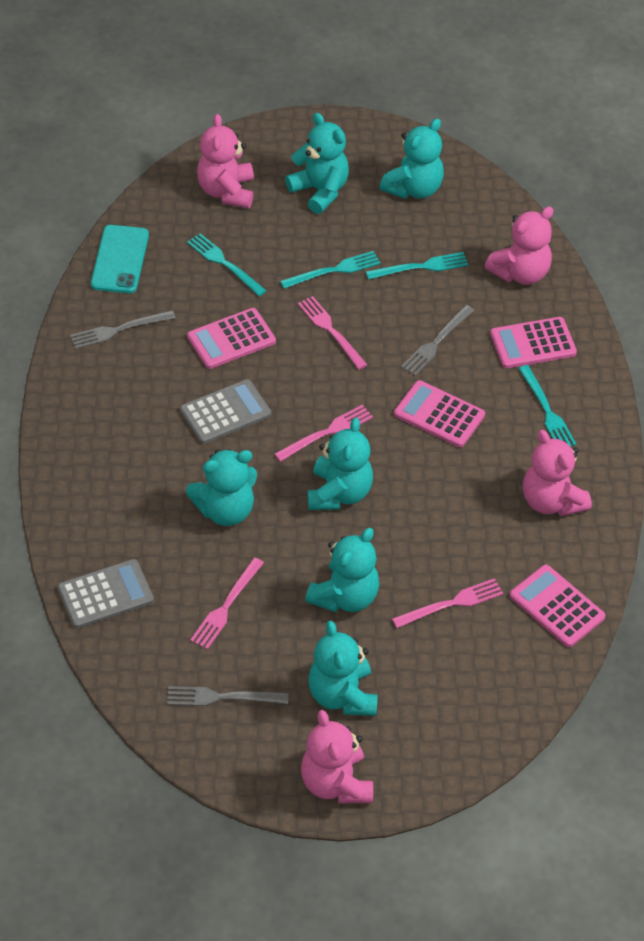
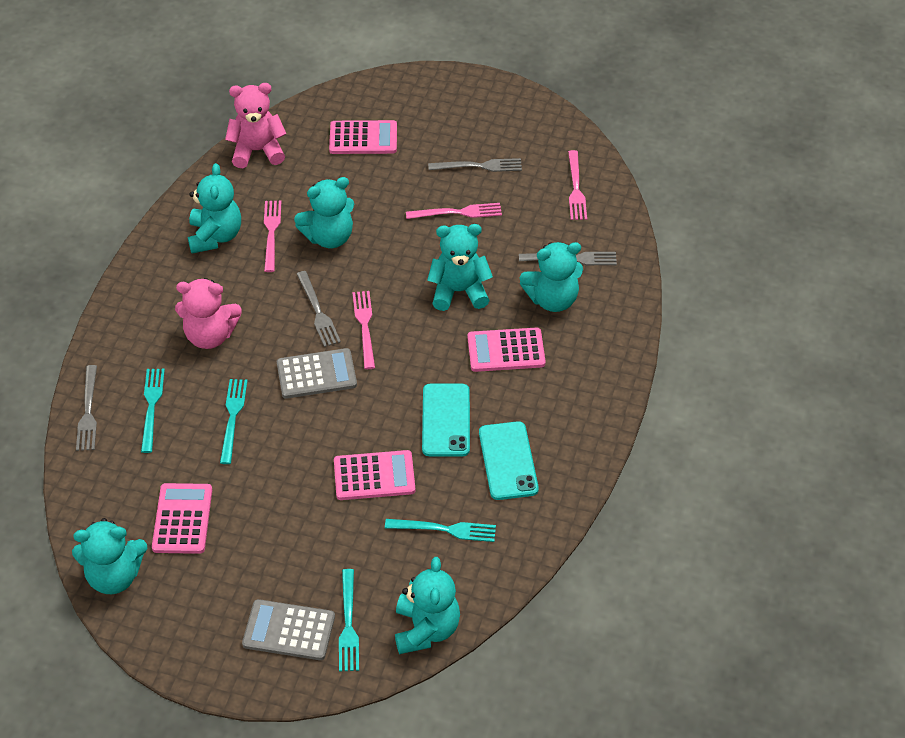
grey fork: 3 -> 4
pink teddy bear: 4 -> 2
turquoise phone: 1 -> 2

